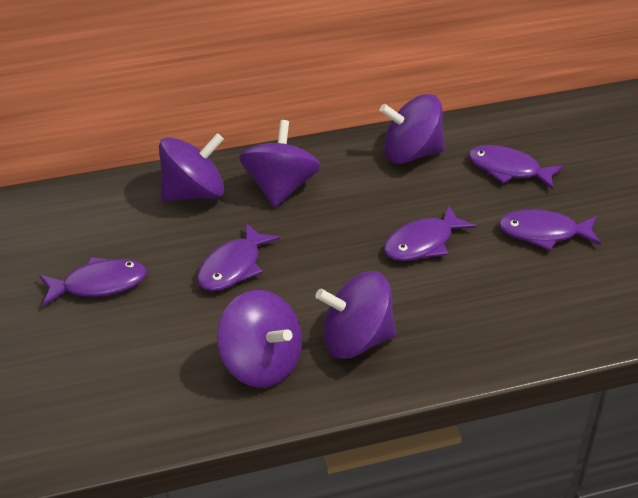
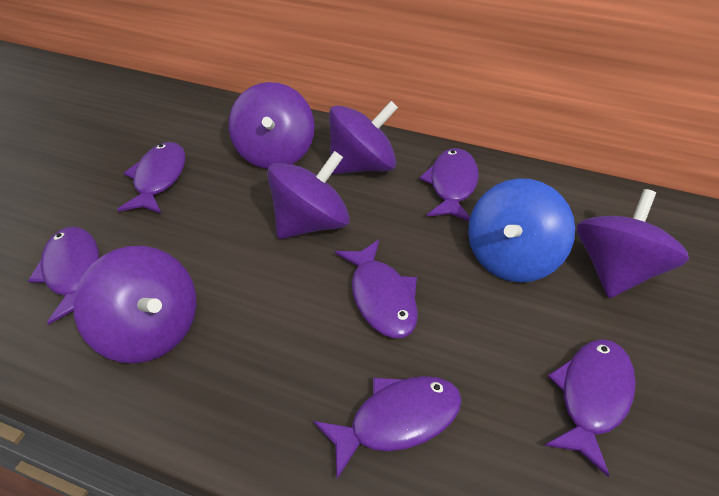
blue spinning top: 0 -> 1
purple fish: 5 -> 6

